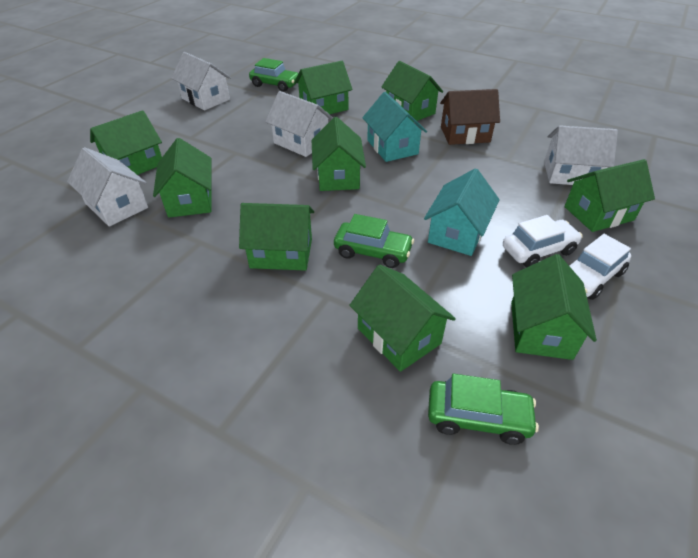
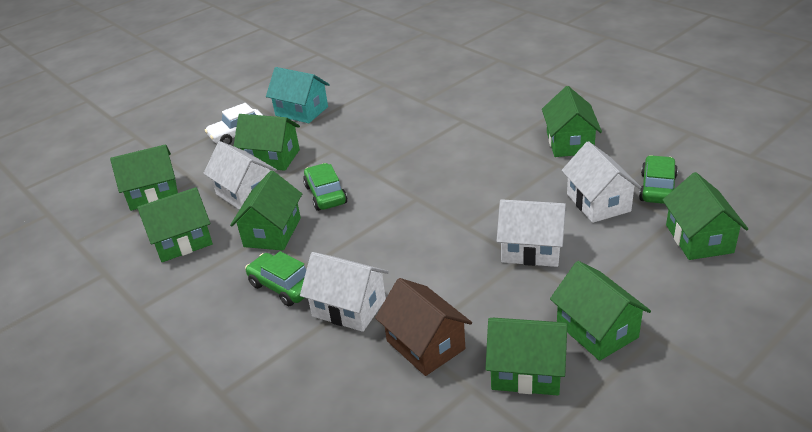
green house: 9 -> 8
turquoise house: 2 -> 1
white car: 2 -> 1

